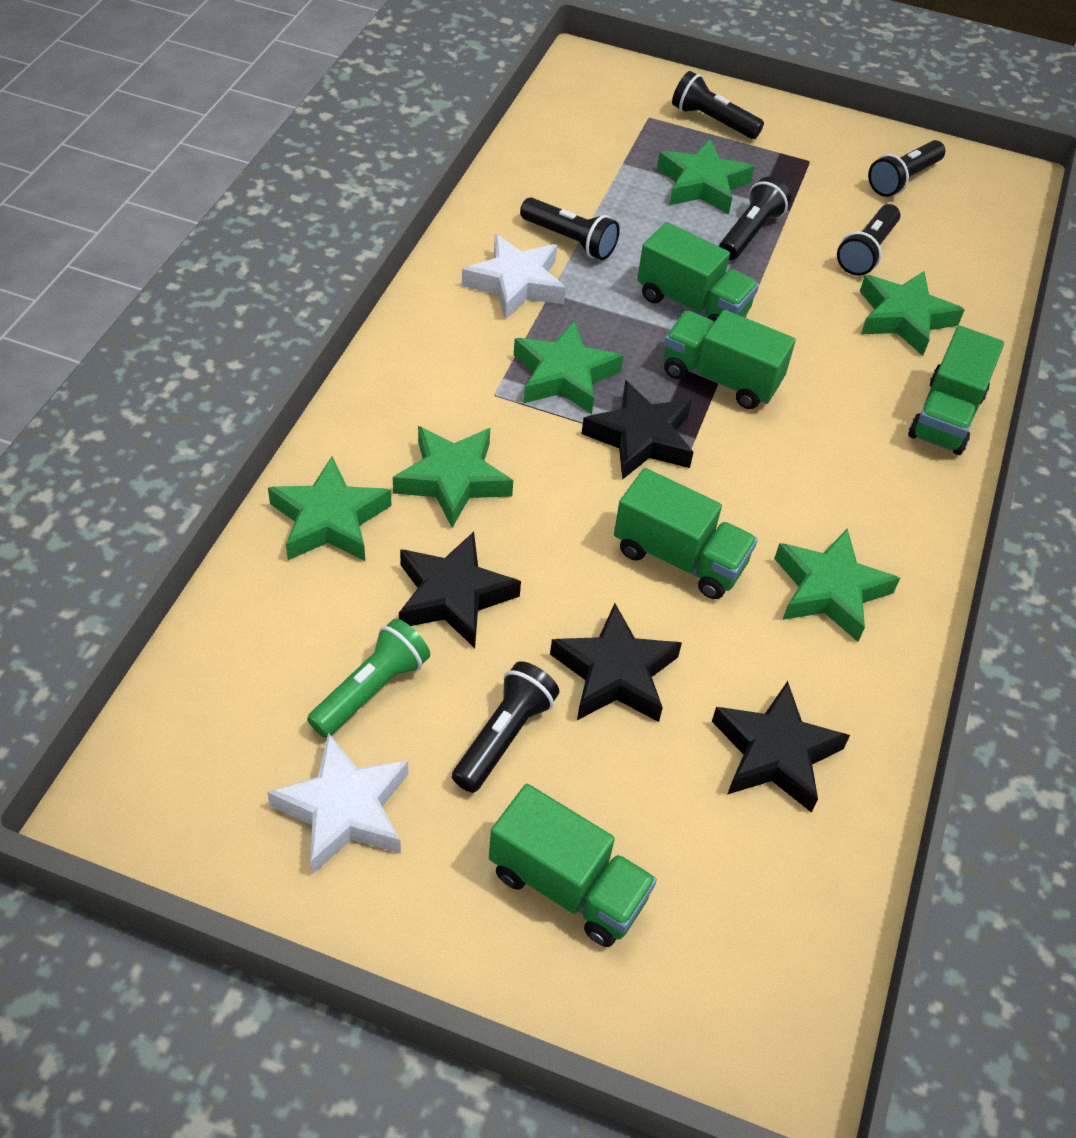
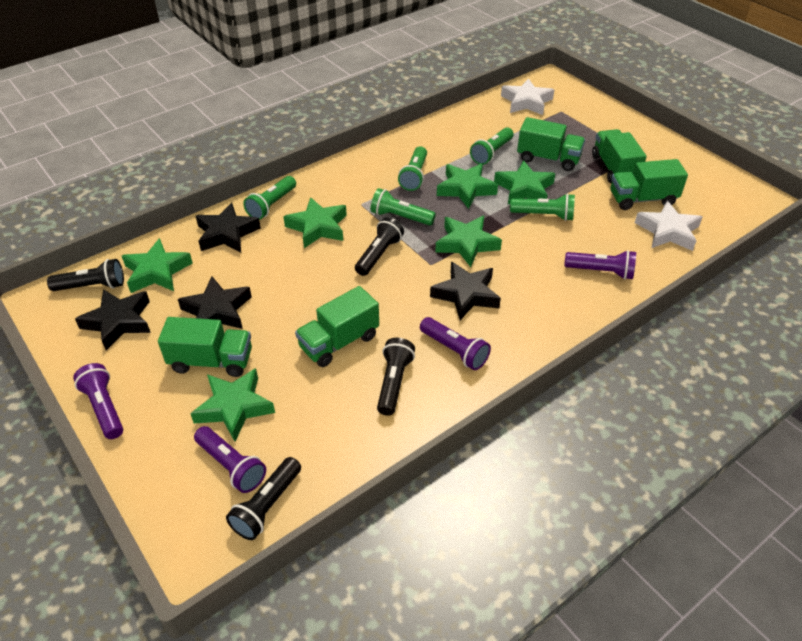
black flashlight: 6 -> 4
green flashlight: 1 -> 5
purple flashlight: 0 -> 4

